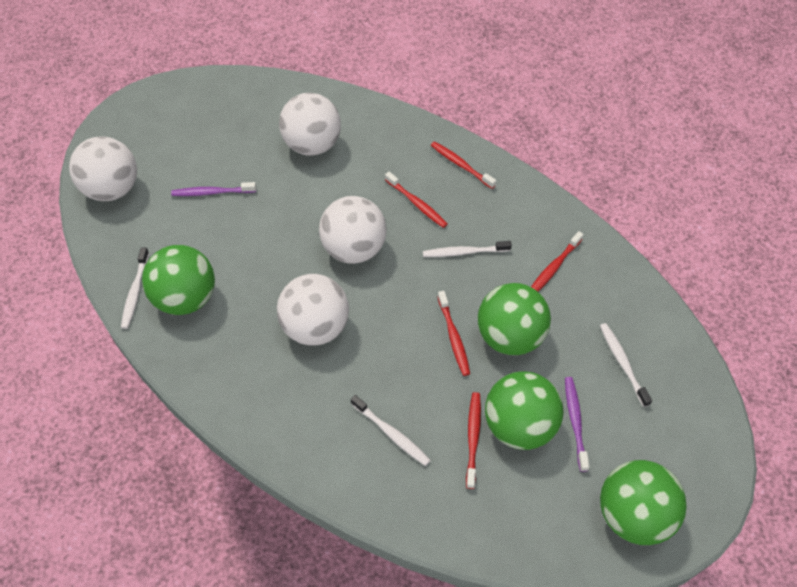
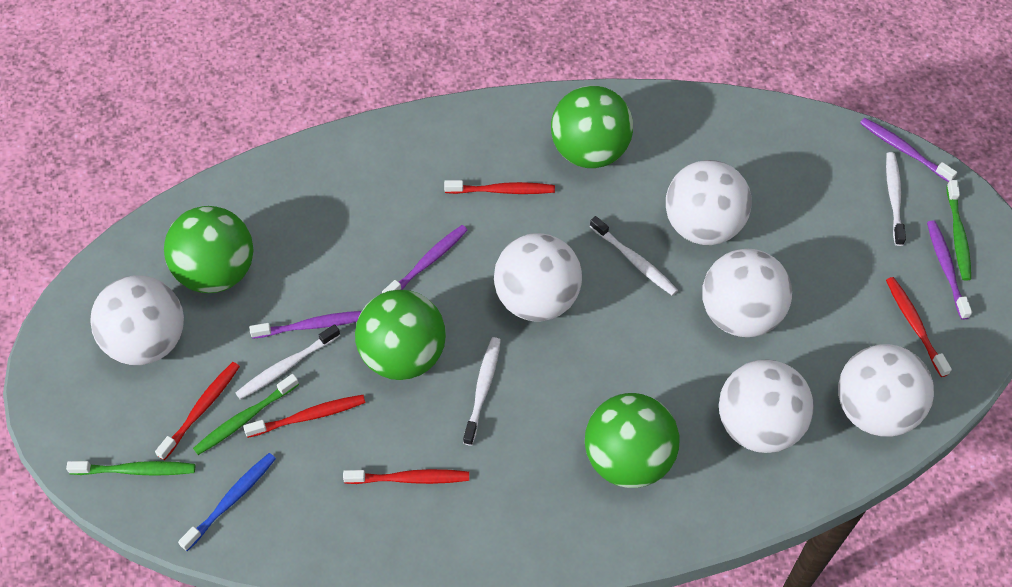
blue toothbrush: 0 -> 1
green toothbrush: 0 -> 3
purple toothbrush: 2 -> 4
white ball: 4 -> 6

